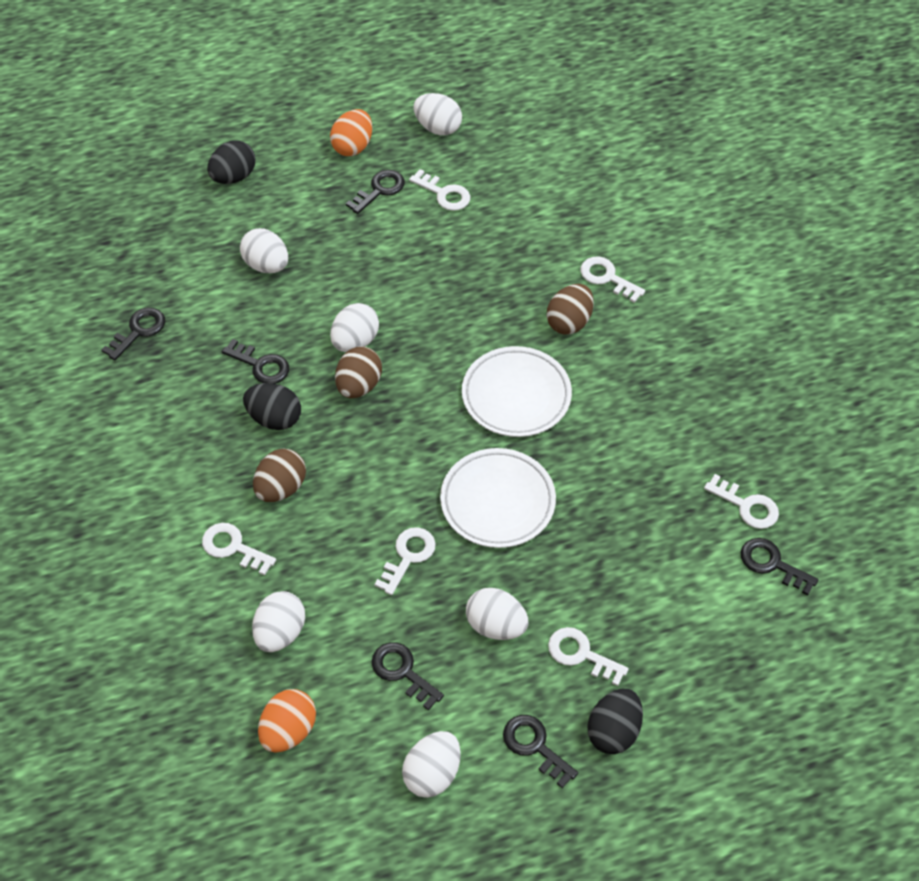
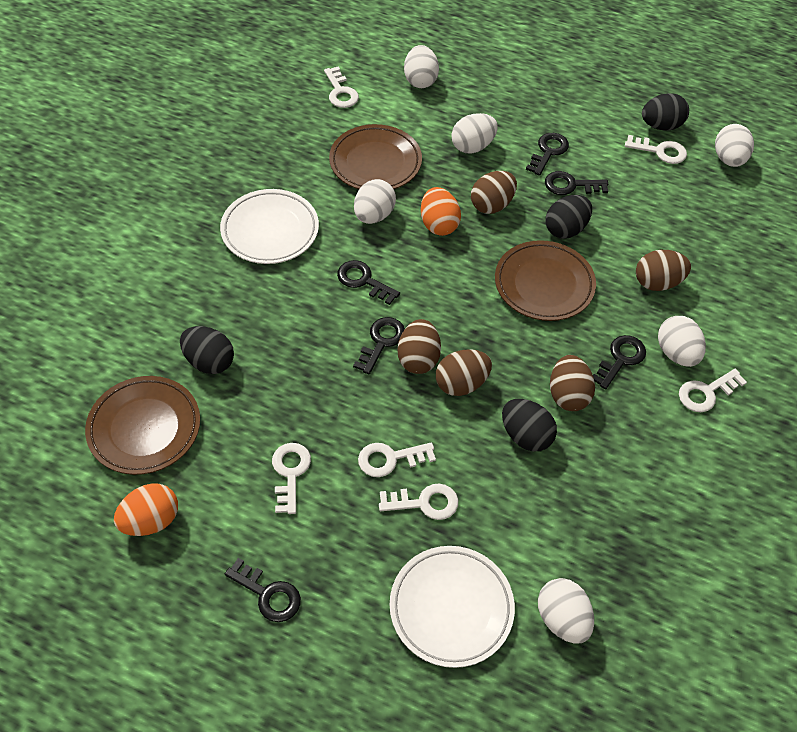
black egg: 3 -> 4
brown egg: 3 -> 5
brown plate: 0 -> 3

